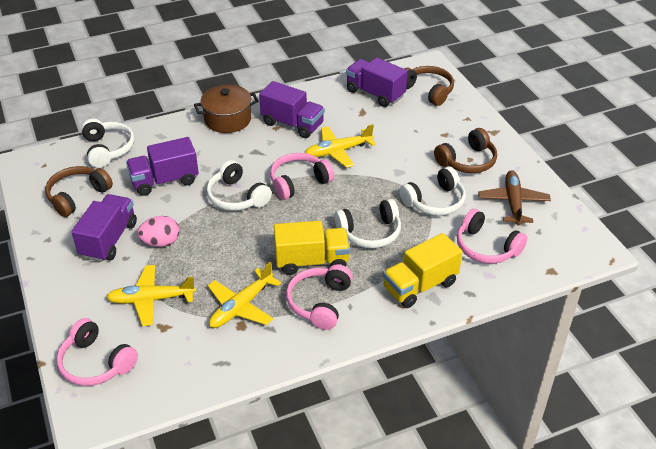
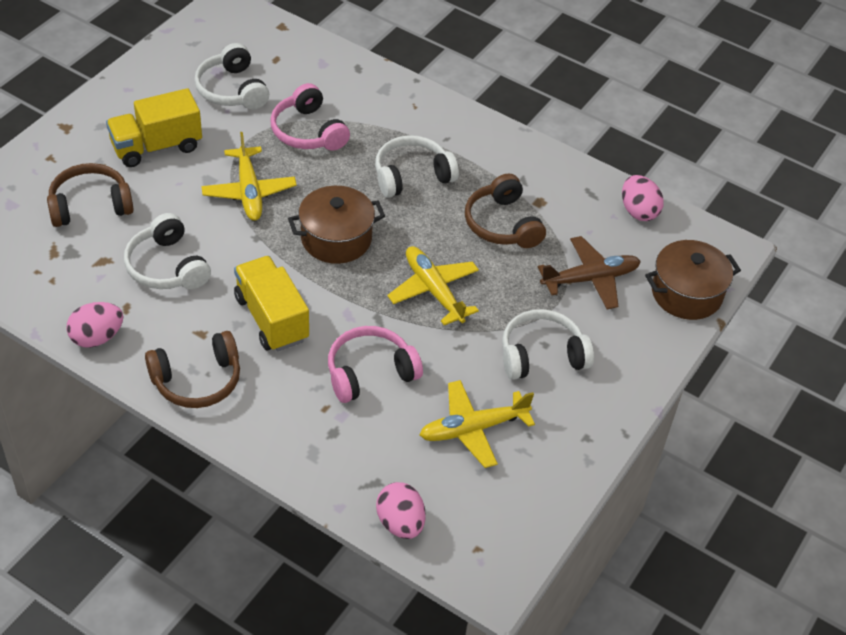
brown pot: 1 -> 2
pink egg: 1 -> 3
pink headphones: 4 -> 2
purple truck: 4 -> 0

